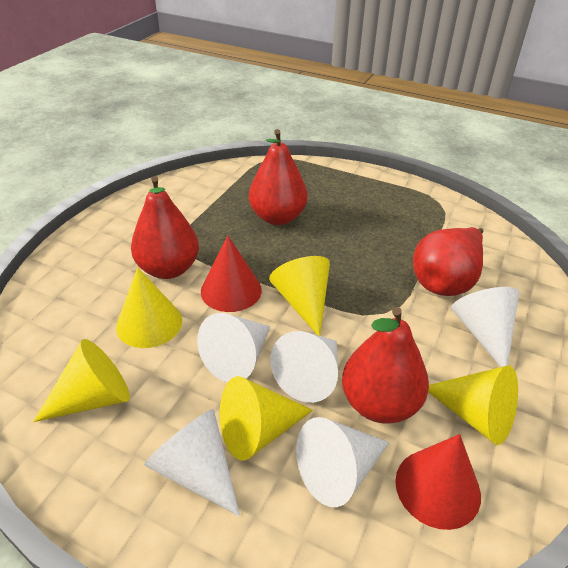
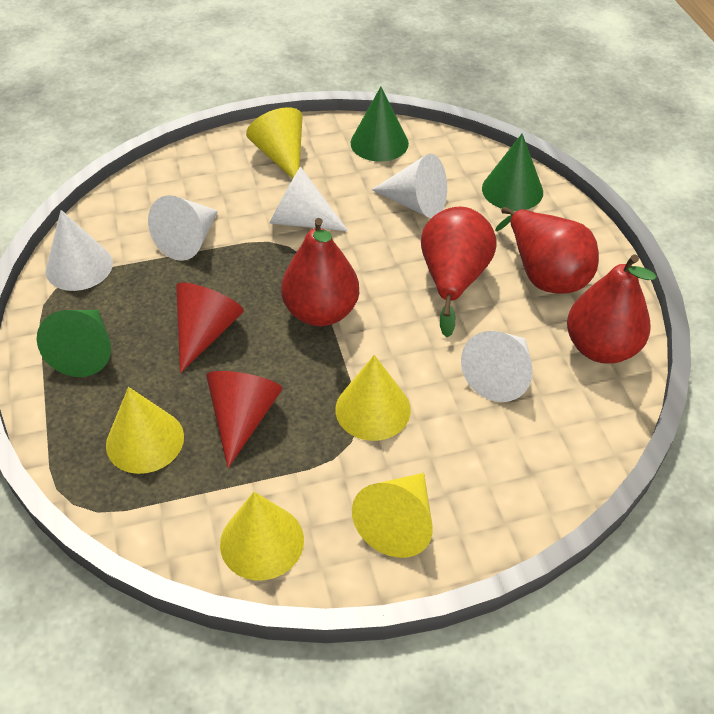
green cone: 0 -> 3

